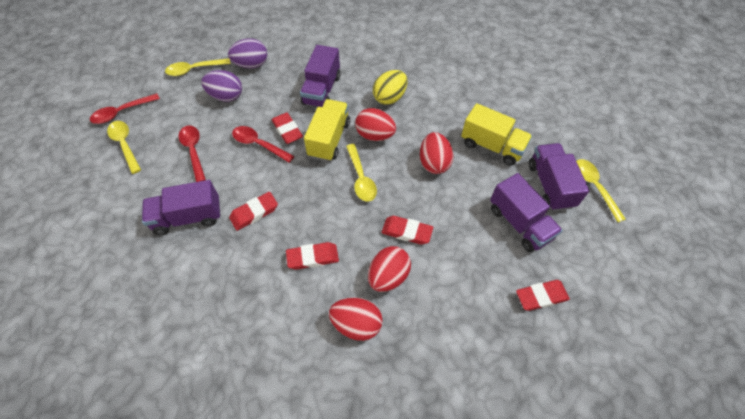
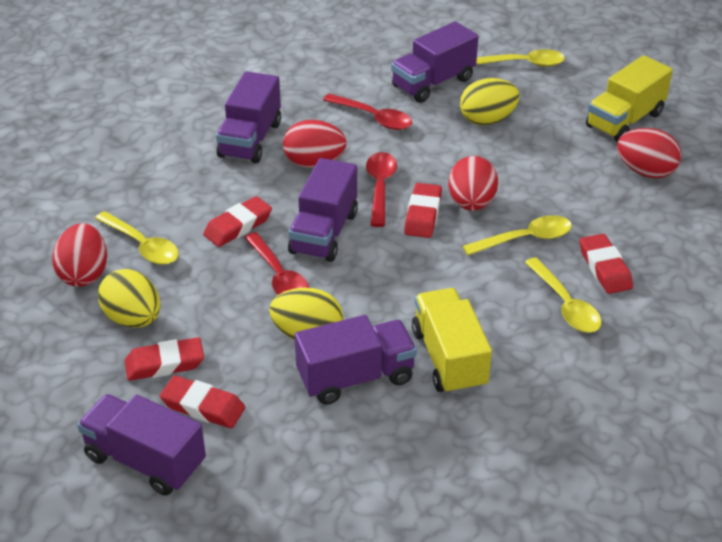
purple egg: 2 -> 0
purple truck: 4 -> 5
yellow egg: 1 -> 3

